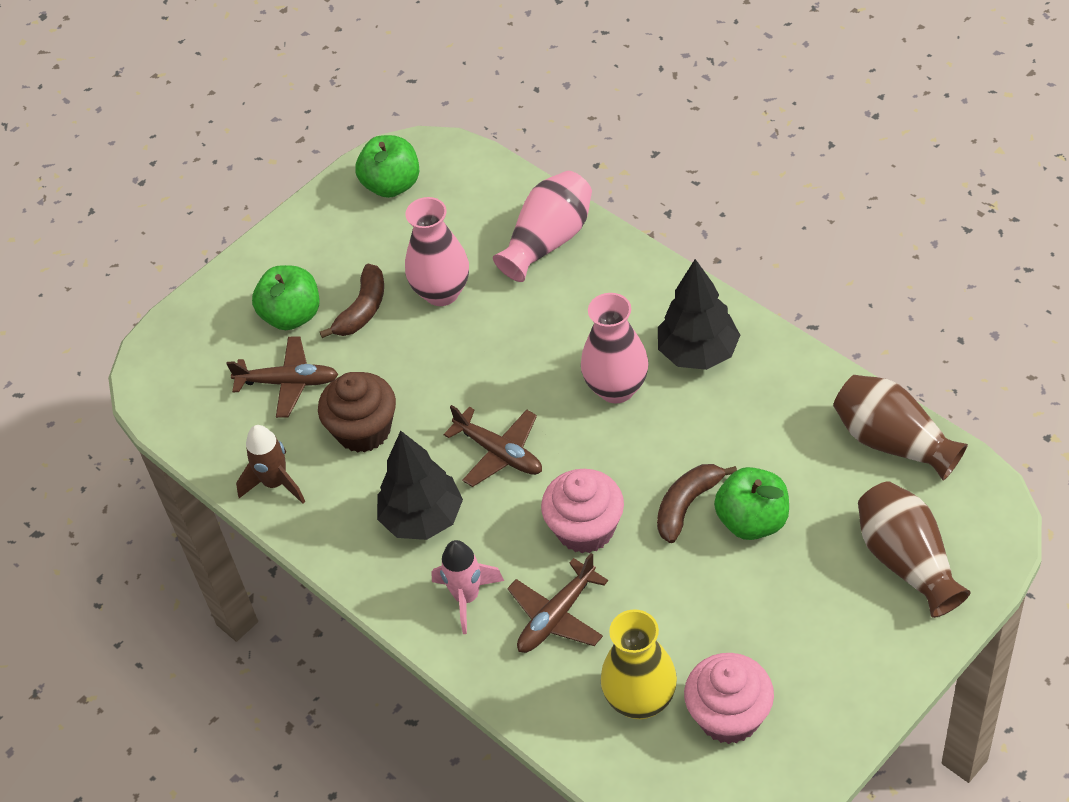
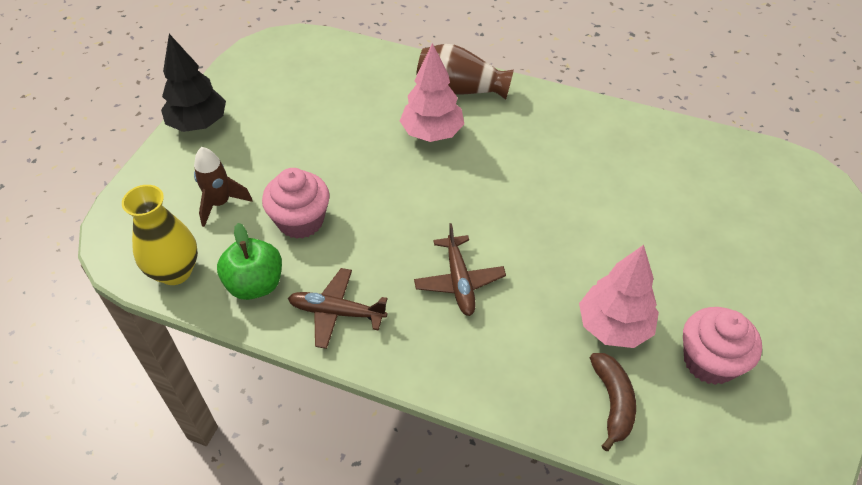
black tree: 2 -> 1
brown banana: 2 -> 1
brown cupcake: 1 -> 0
brown plane: 3 -> 2
brown vase: 2 -> 1
green apple: 3 -> 1
pink rocket: 1 -> 0
pink tree: 0 -> 2
pink vase: 3 -> 0

